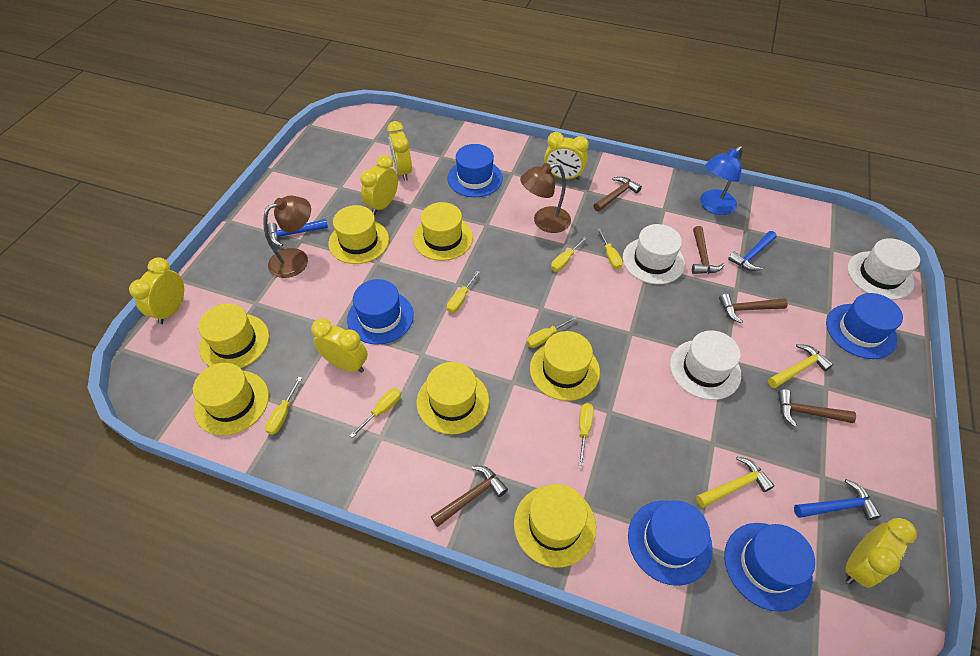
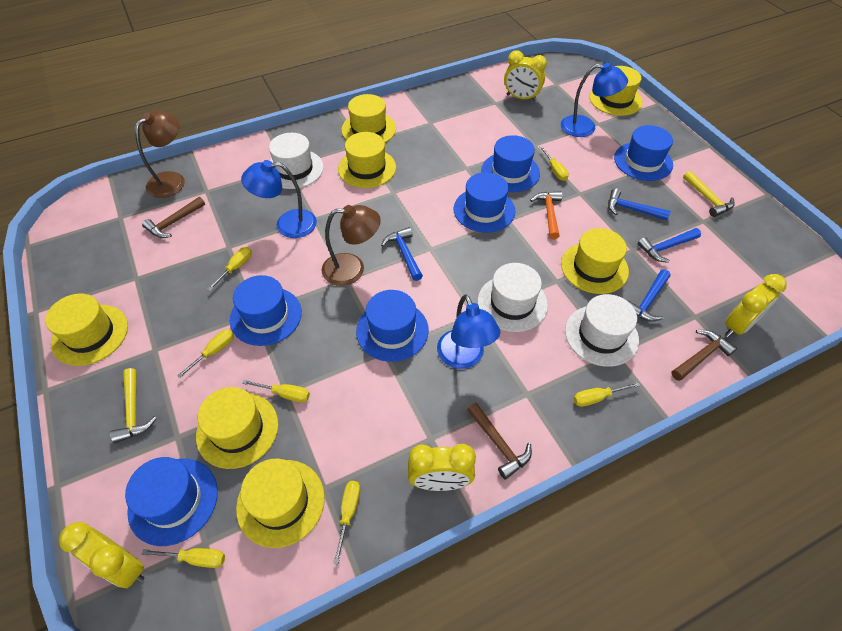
blue hammer: 3 -> 4
blue hat: 5 -> 6
blue lamp: 1 -> 3
brown hammer: 5 -> 3
orange hammer: 0 -> 1
yellow clock: 6 -> 4

